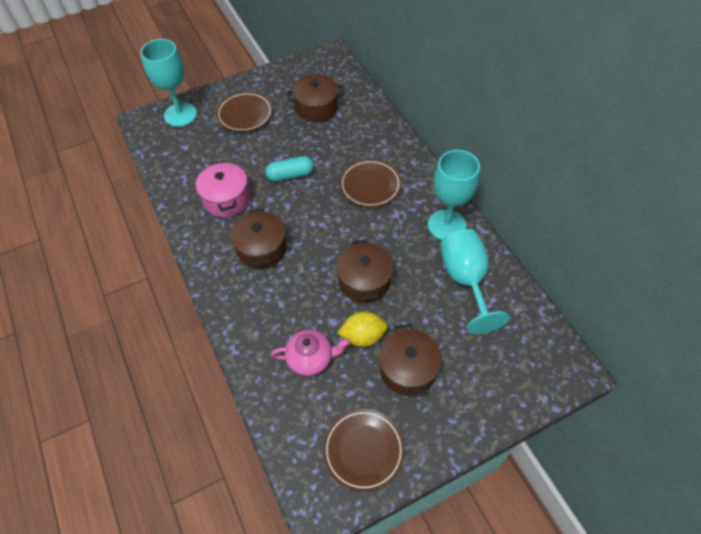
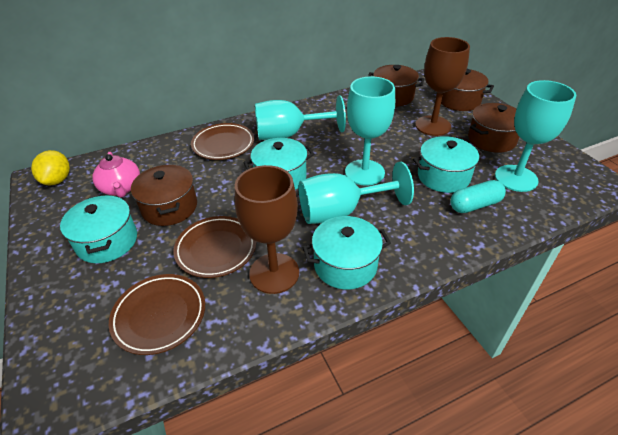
brown goblet: 0 -> 2
pink pot: 1 -> 0
turquoise goblet: 3 -> 4
turquoise pot: 0 -> 4

